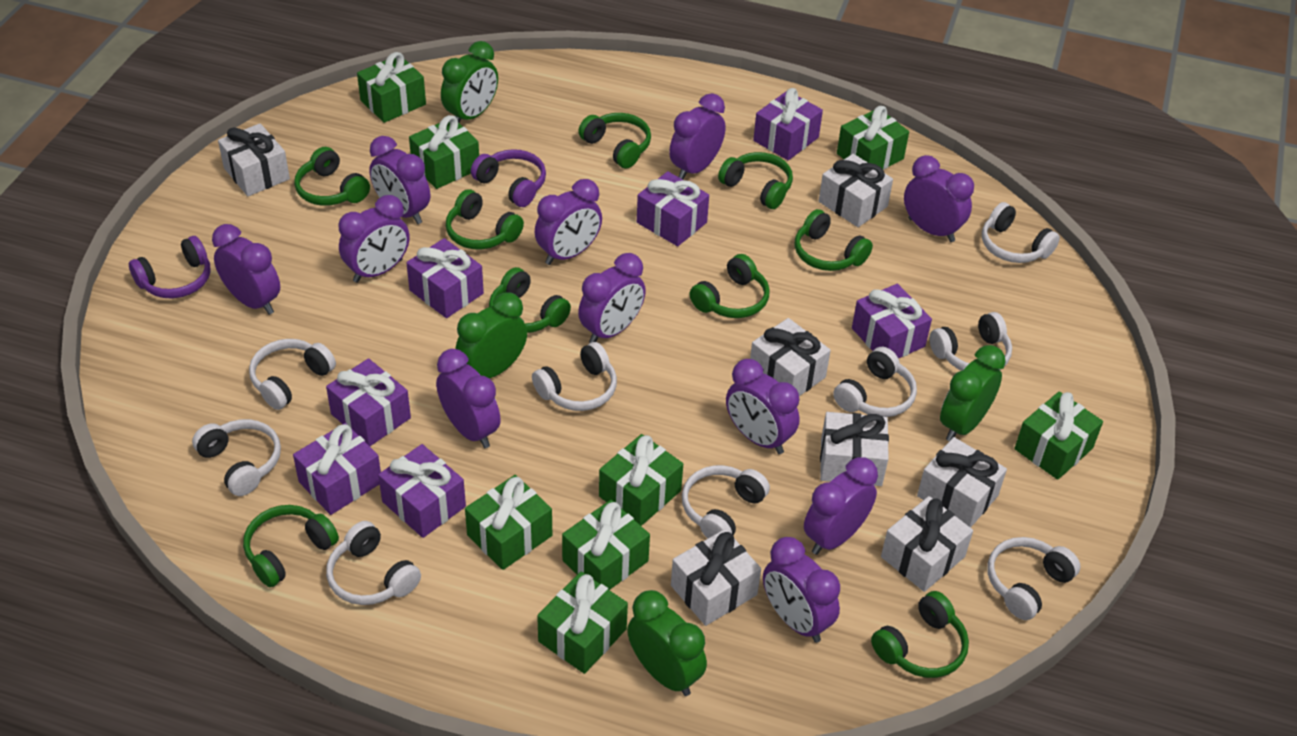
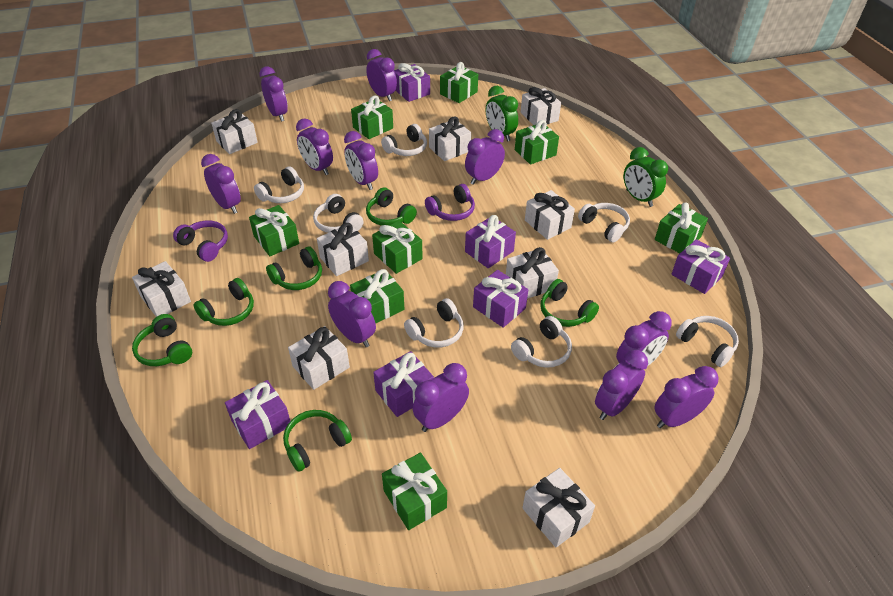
green clock: 4 -> 2
green headphones: 9 -> 6
purple gift: 7 -> 6
white gift: 7 -> 9
white headphones: 9 -> 7

